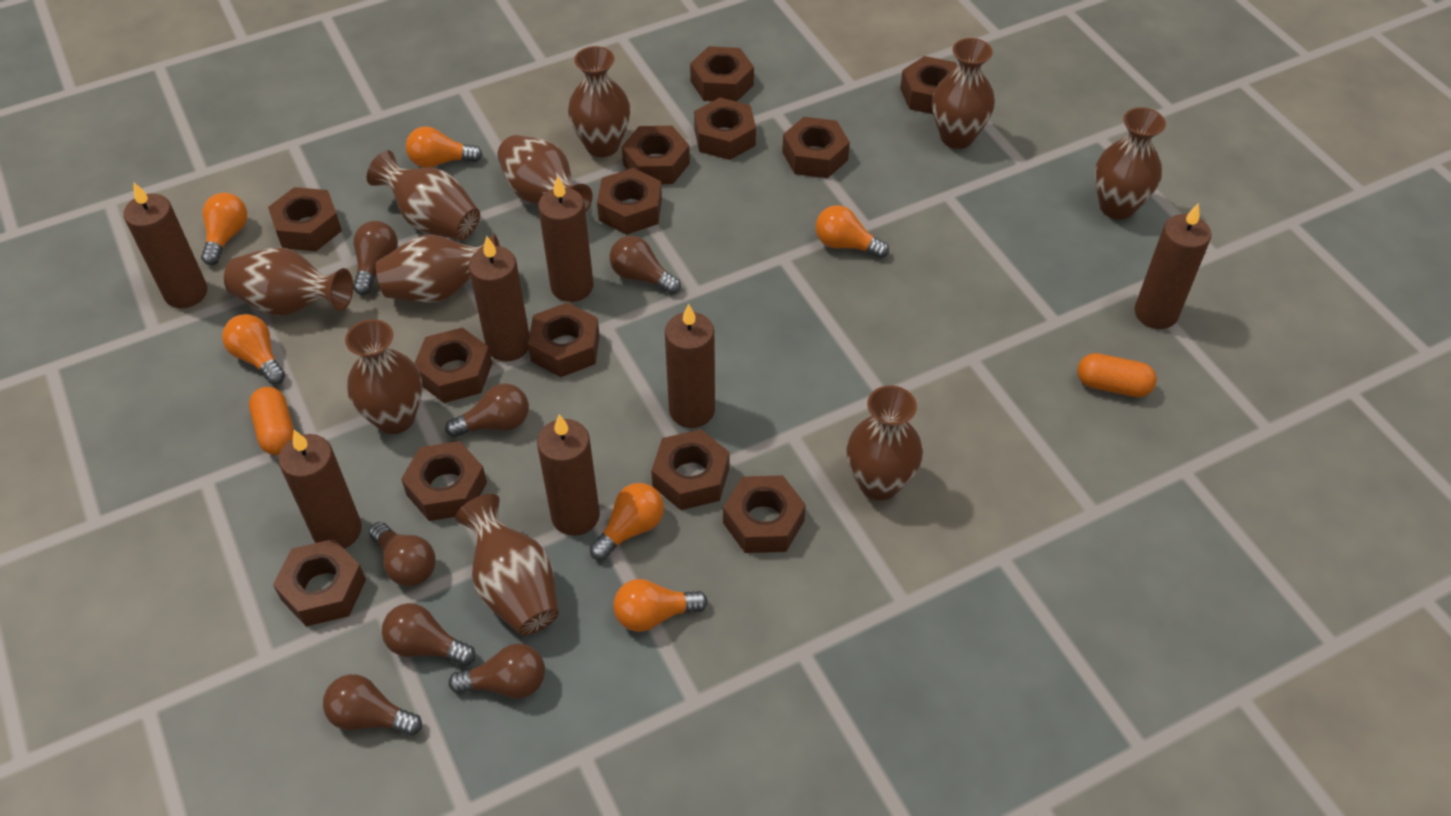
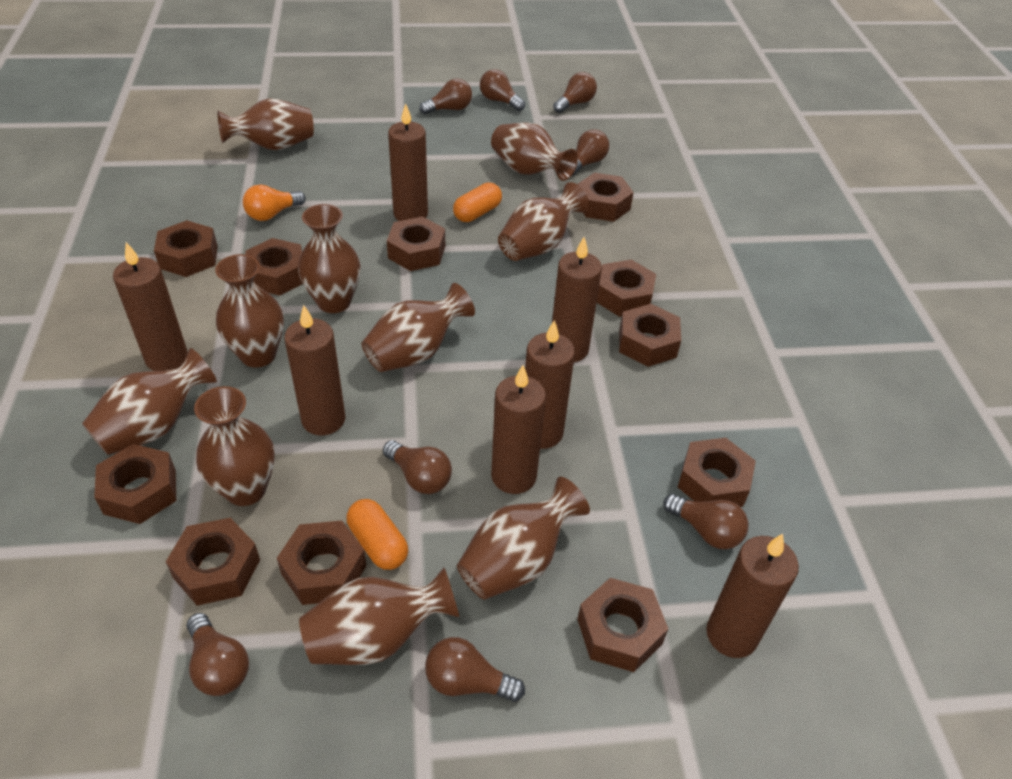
brown light bulb: 7 -> 8
brown nut: 13 -> 11
orange light bulb: 6 -> 1

